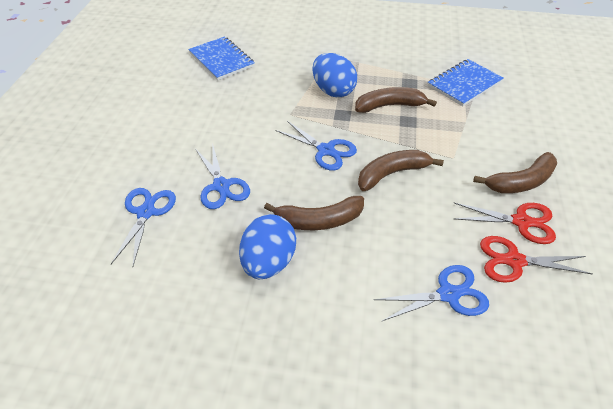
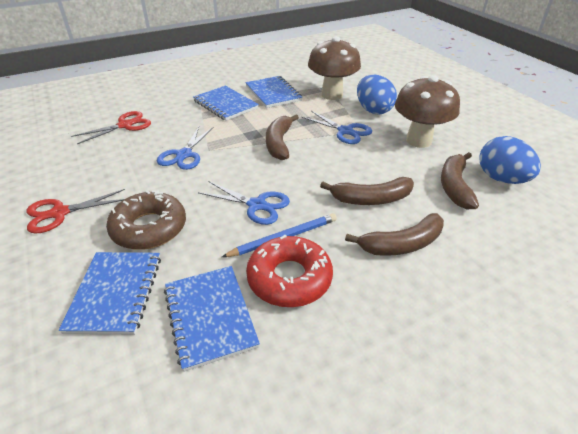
blue notebook: 2 -> 4
blue pencil: 0 -> 1
blue scissors: 4 -> 3
brown donut: 0 -> 1
brown mushroom: 0 -> 2
red donut: 0 -> 1

